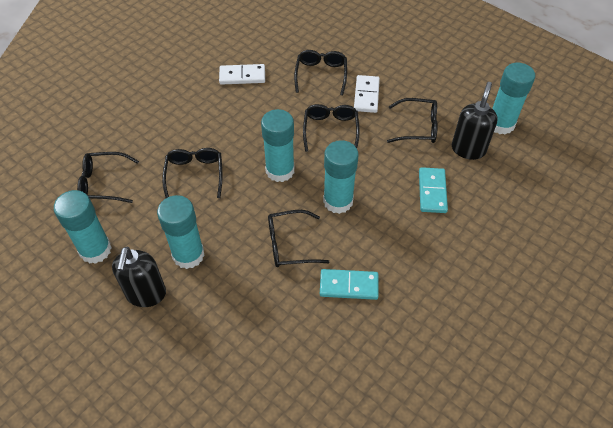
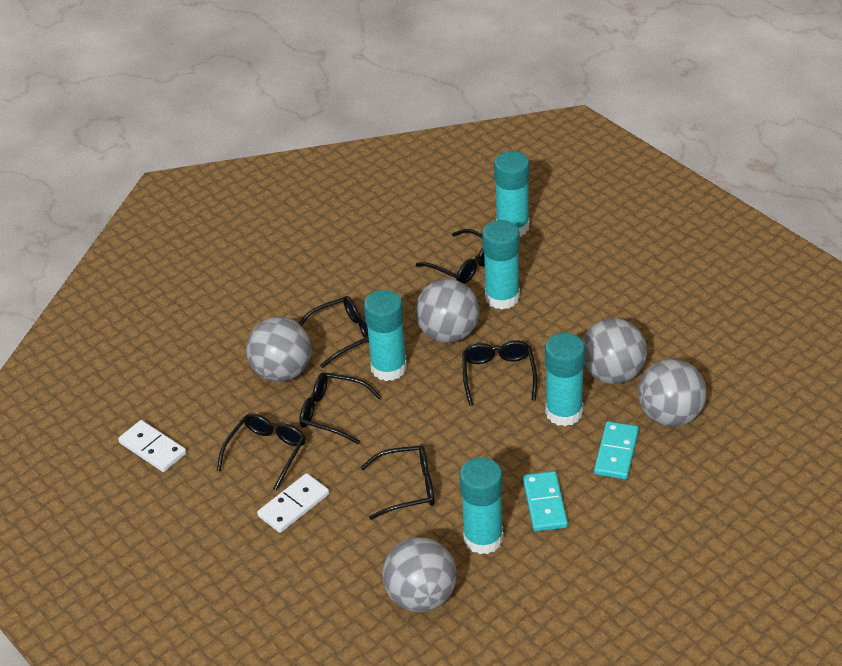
black soap dispenser: 2 -> 0
grey ball: 0 -> 5

